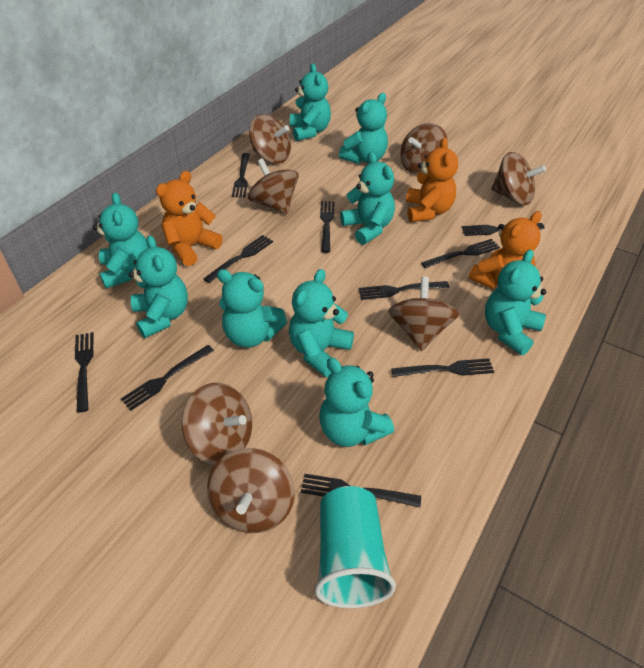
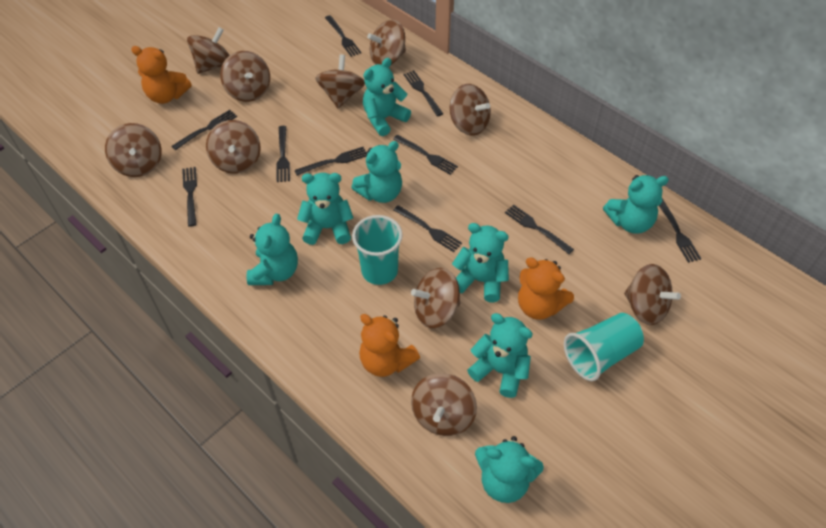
brown spinning top: 7 -> 10
turquoise cup: 1 -> 2
turquoise teddy bear: 9 -> 8

